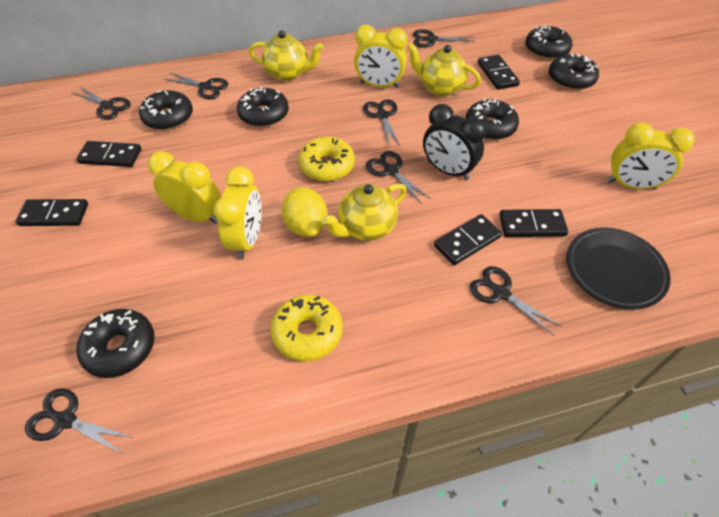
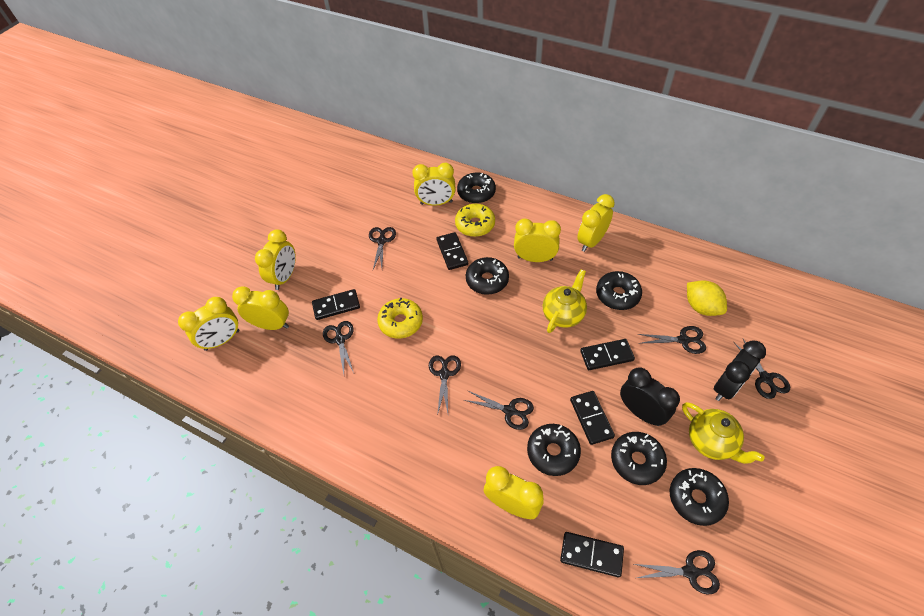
black clock: 1 -> 2
black plate: 1 -> 0
yellow clock: 4 -> 7
yellow teapot: 3 -> 2

